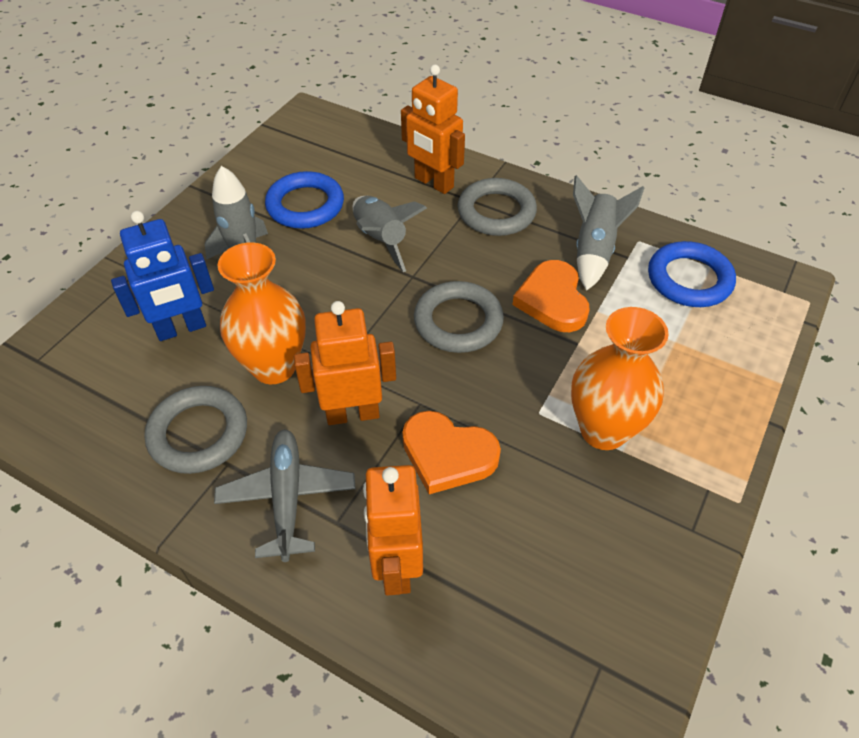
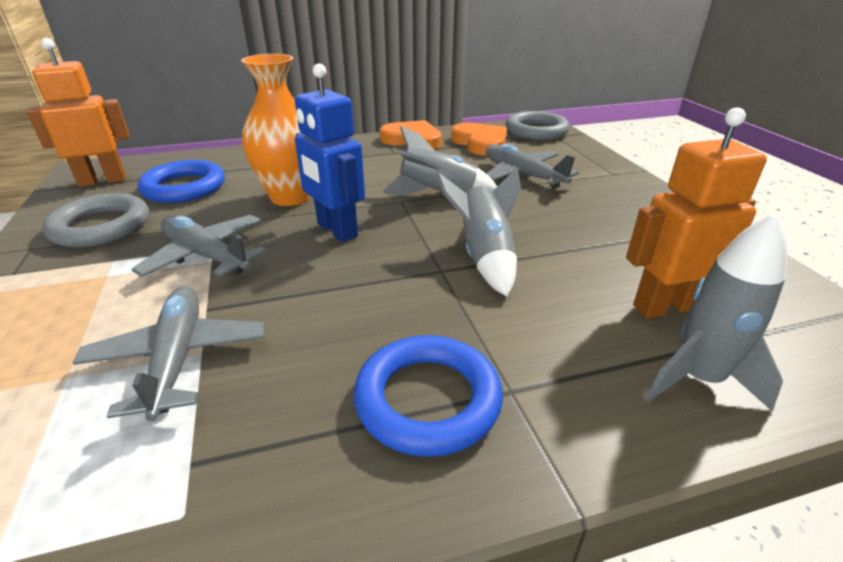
grey plane: 1 -> 3
grey ring: 3 -> 2
orange robot: 3 -> 2
orange vase: 2 -> 1

